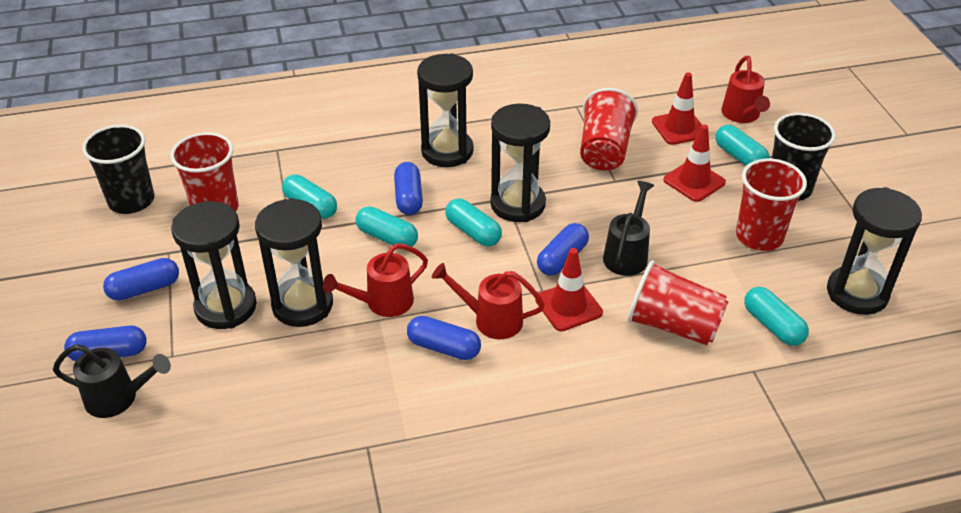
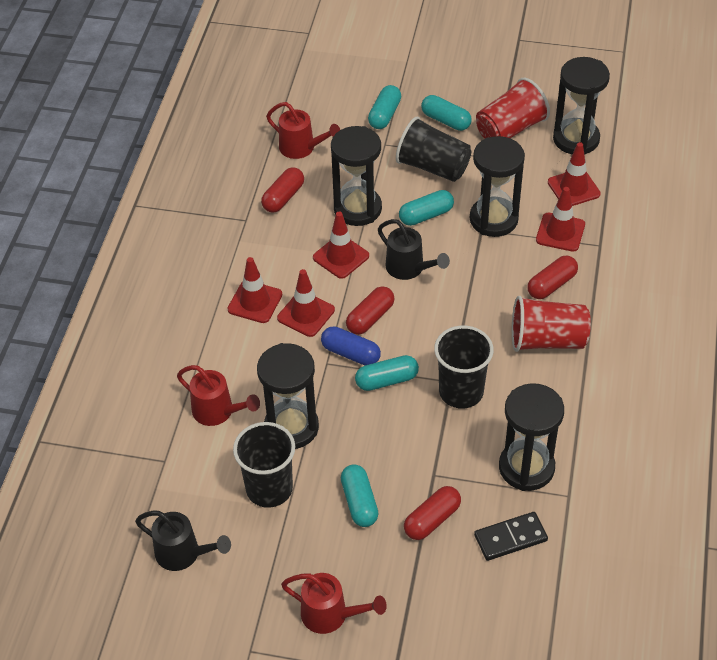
black cup: 2 -> 3
black domino: 0 -> 1
blue capsule: 5 -> 1
red capsule: 0 -> 4
red cup: 4 -> 2
red traffic cone: 3 -> 5

